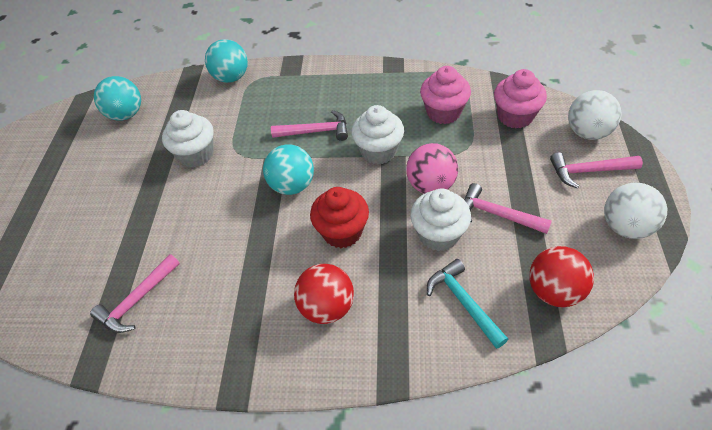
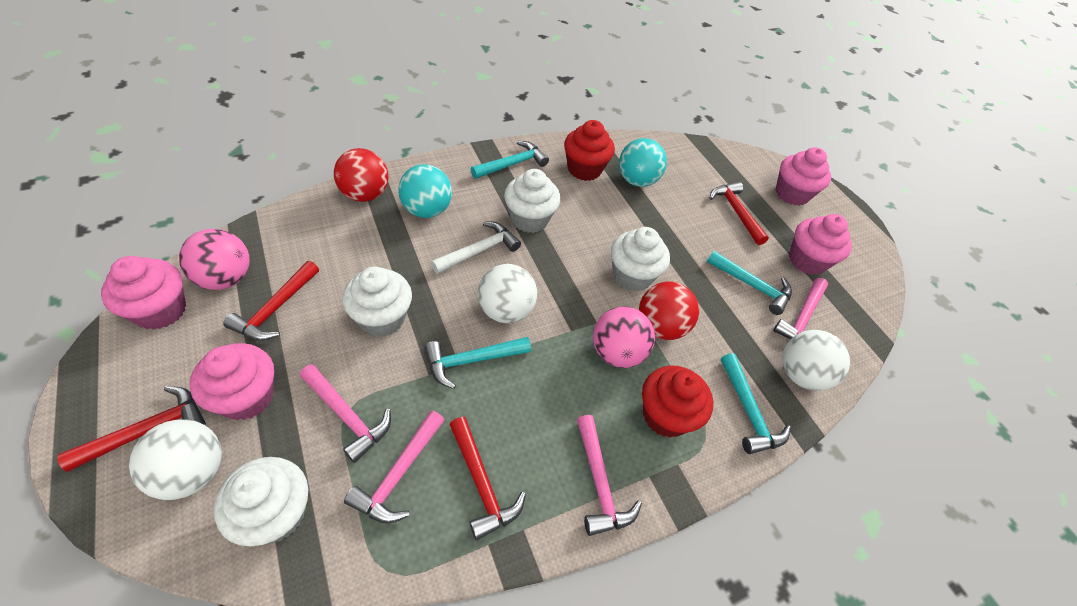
pink ball: 1 -> 2
pink cupcake: 2 -> 4
red cupcake: 1 -> 2
red hammer: 0 -> 4
turquoise ball: 3 -> 2
turquoise hammer: 1 -> 4
white ball: 2 -> 3
white cupcake: 3 -> 4
white hammer: 0 -> 1

